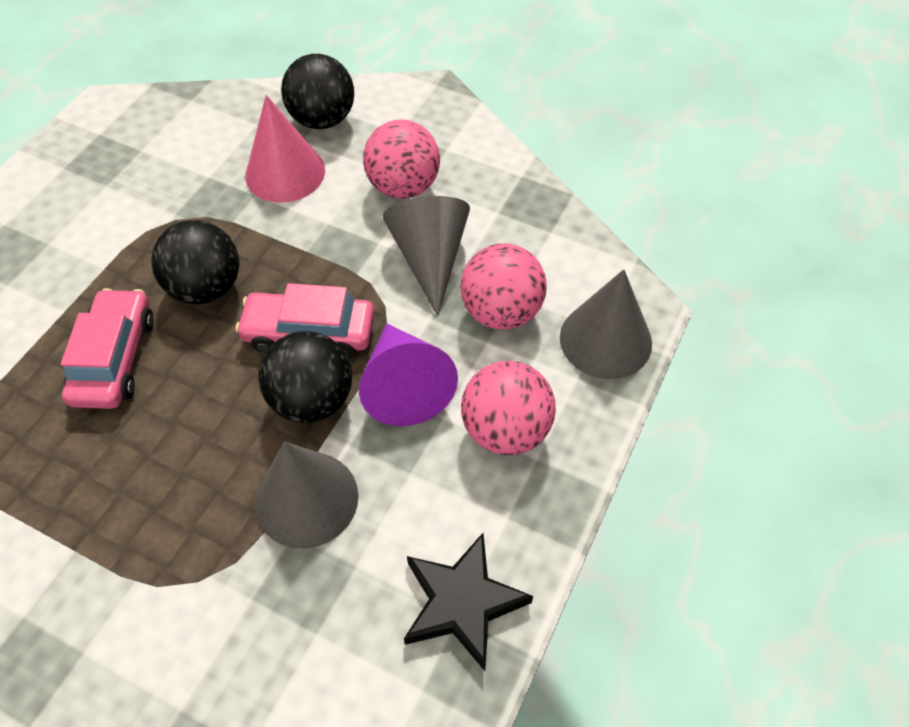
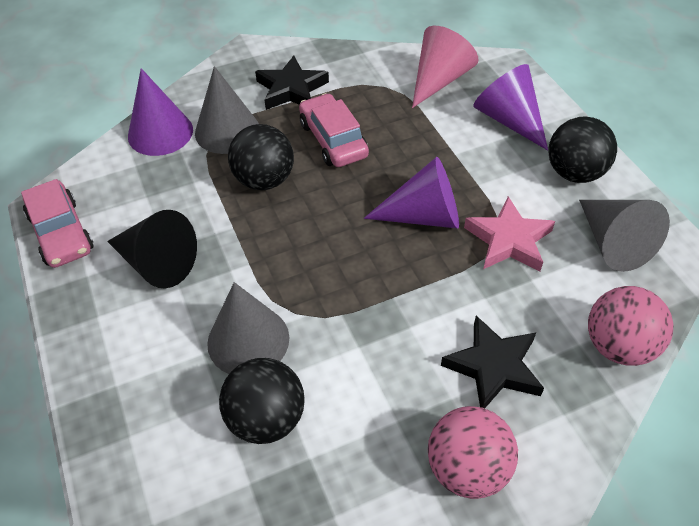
black cone: 0 -> 1
black star: 1 -> 2
pink ball: 3 -> 2
pink star: 0 -> 1
purple cone: 1 -> 3

